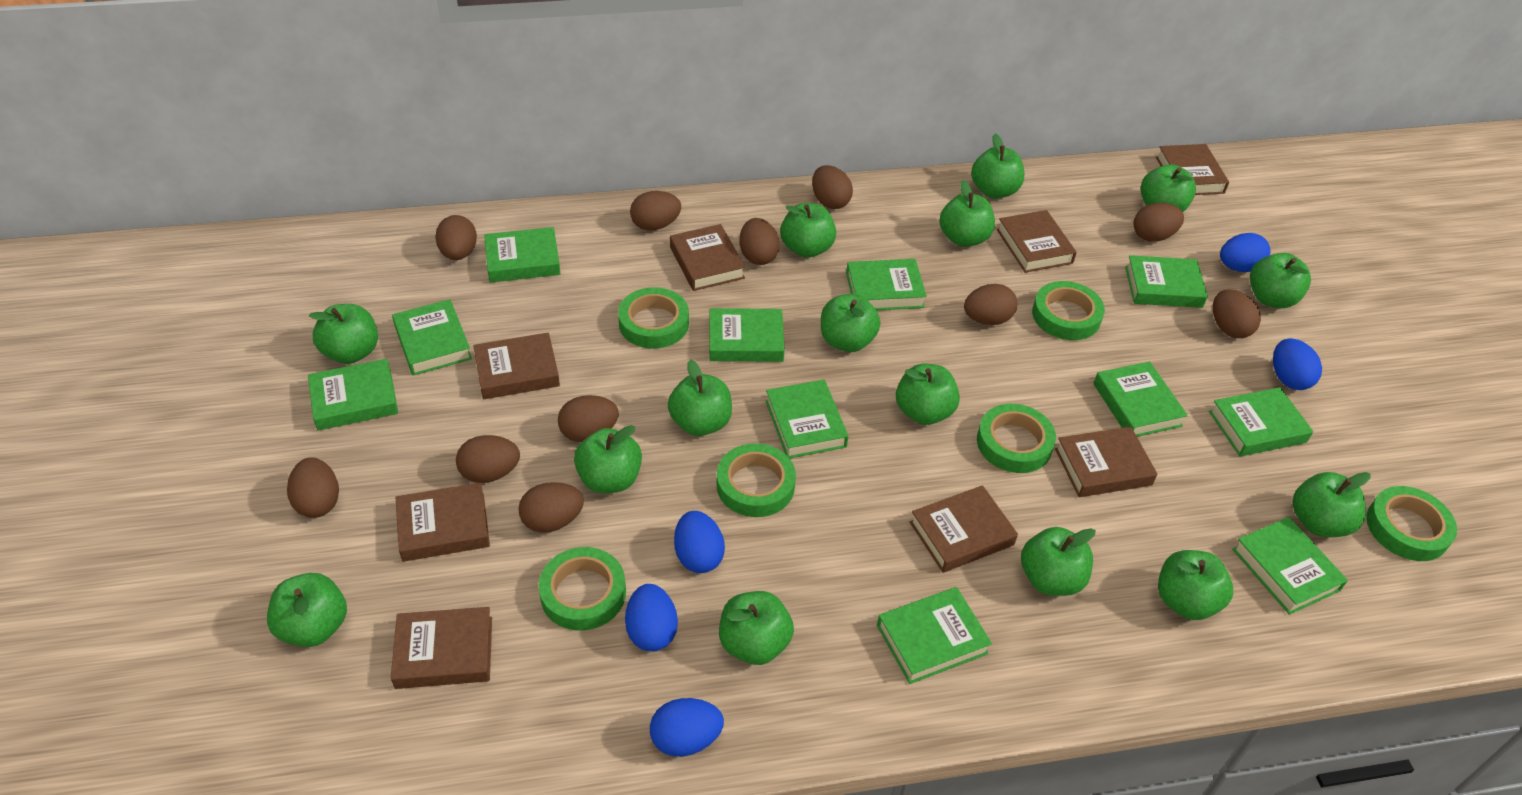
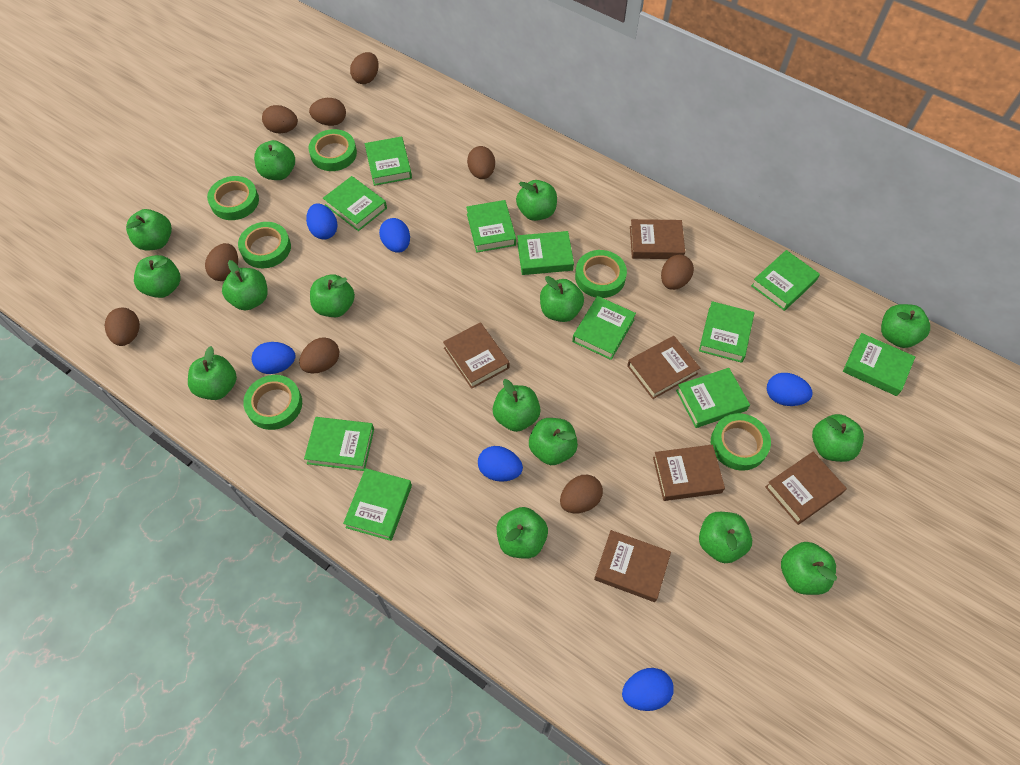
blue egg: 5 -> 6
brown book: 8 -> 6
brown egg: 11 -> 9

